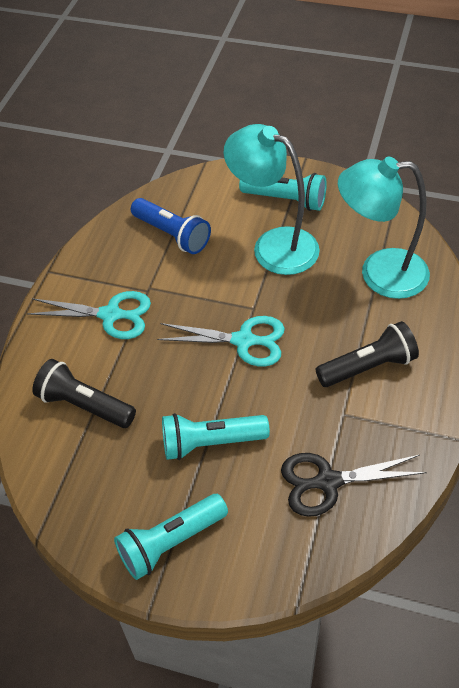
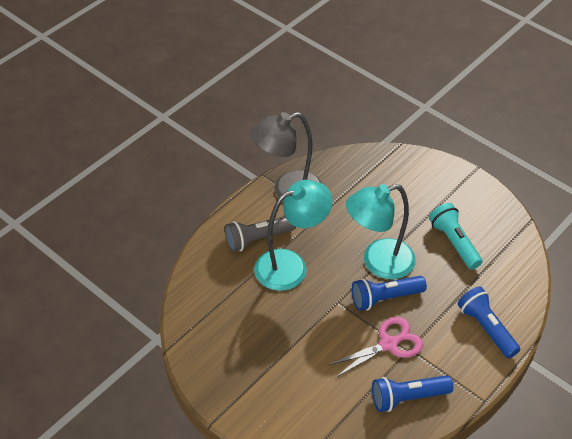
black flashlight: 2 -> 0
black scissors: 1 -> 0
blue flashlight: 1 -> 3
grey flashlight: 0 -> 1
grey lamp: 0 -> 1
pink scissors: 0 -> 1
turquoise flashlight: 3 -> 1
turquoise scissors: 2 -> 0

